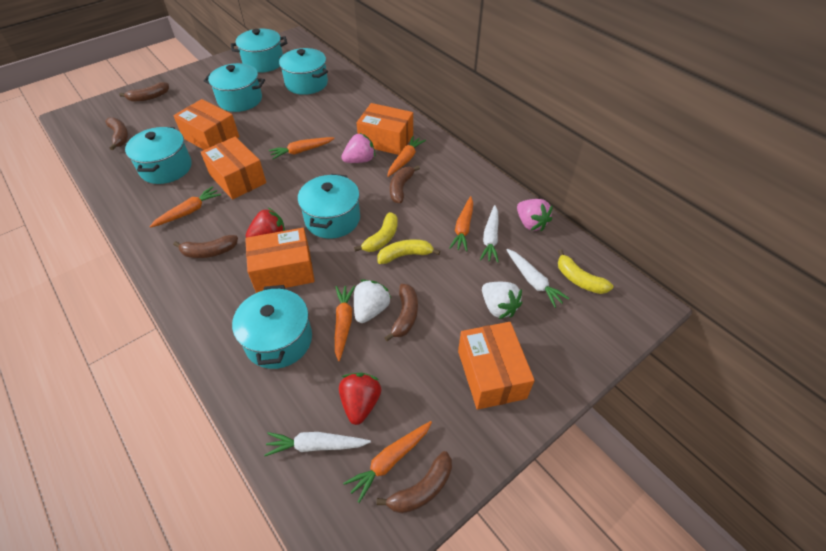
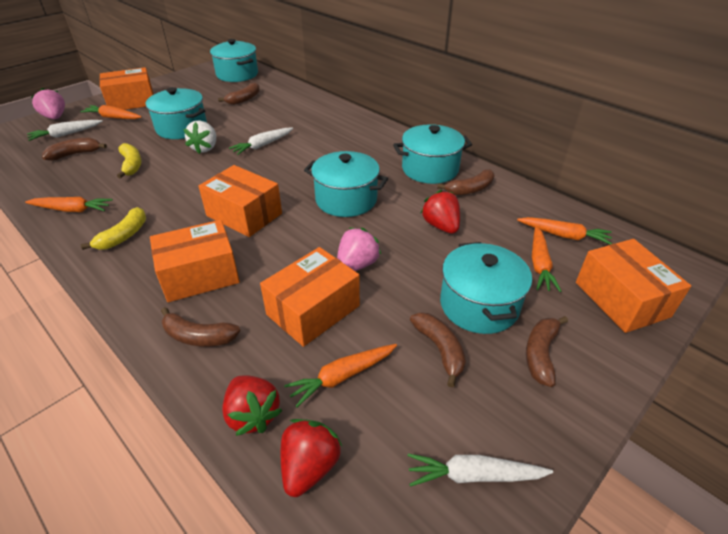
orange carrot: 6 -> 5
red strawberry: 2 -> 3
turquoise pot: 6 -> 5
white strawberry: 2 -> 1
yellow banana: 3 -> 2

